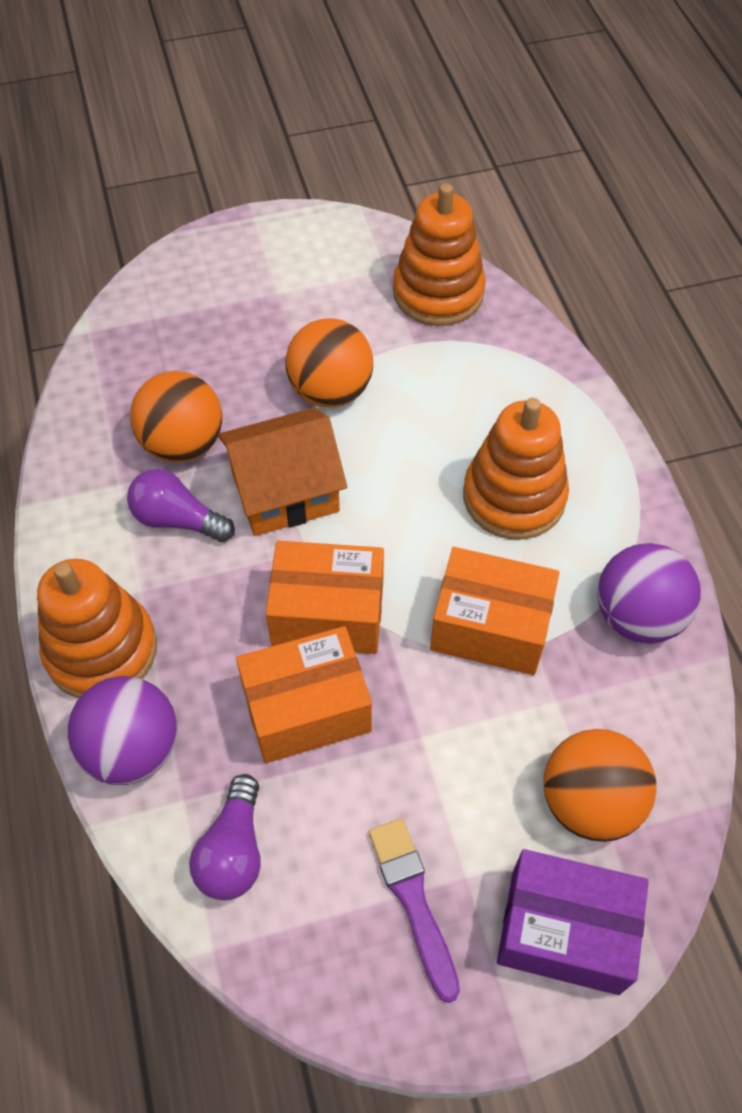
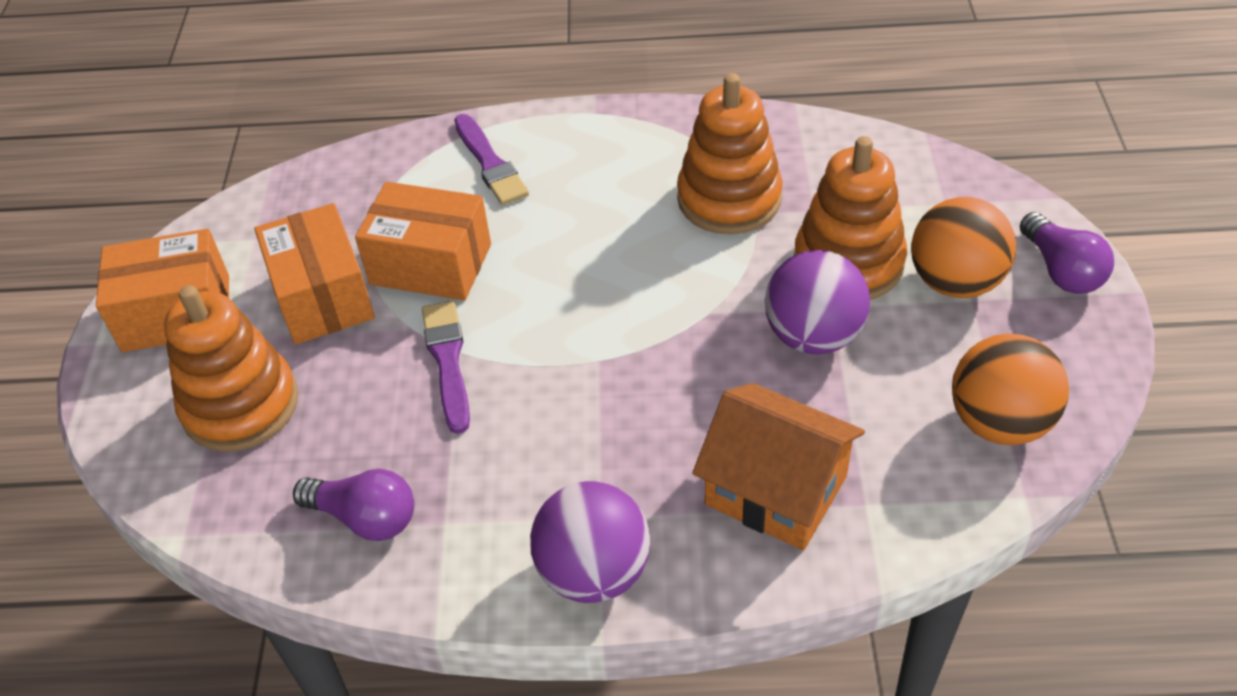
orange ball: 3 -> 2
purple box: 1 -> 0
purple brush: 1 -> 2

